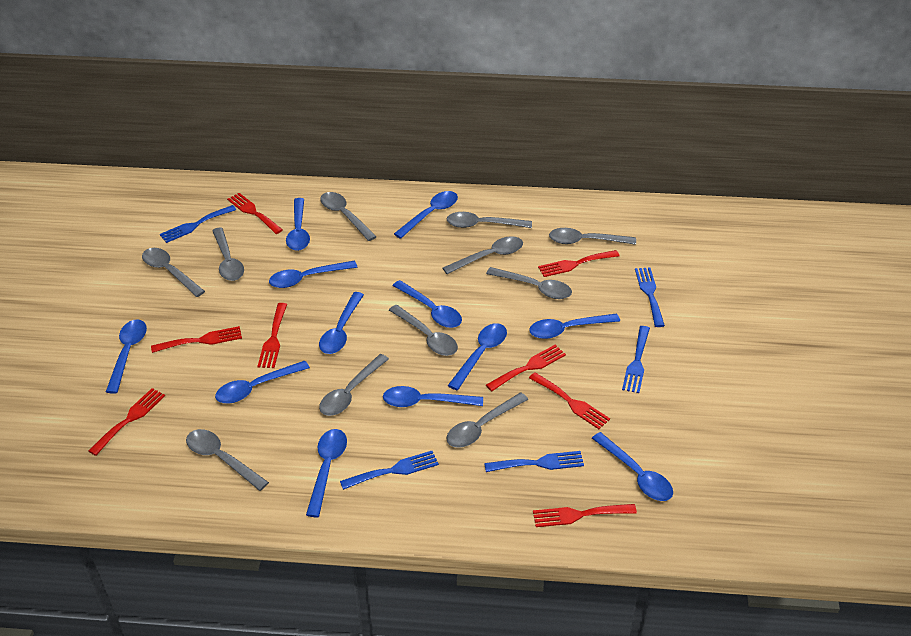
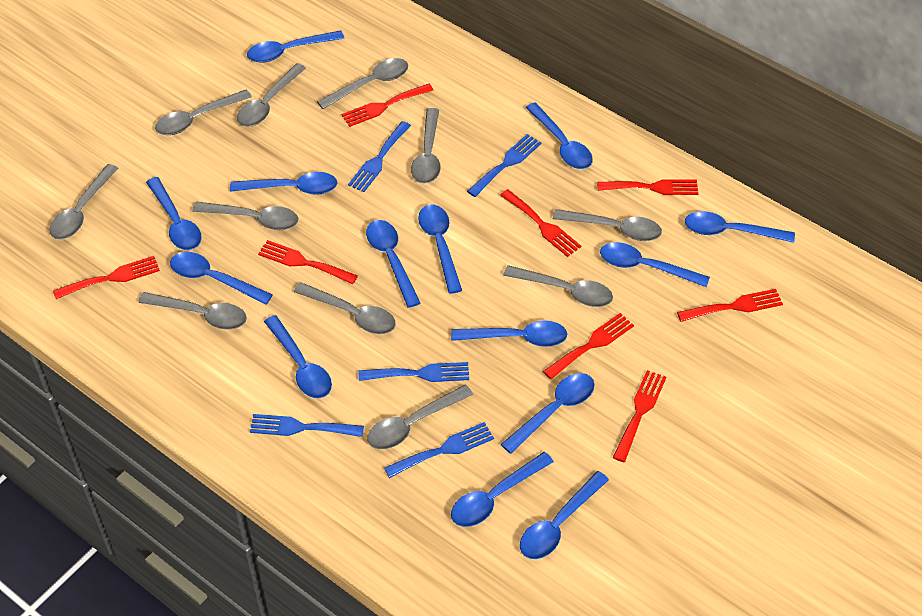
blue spoon: 12 -> 14

